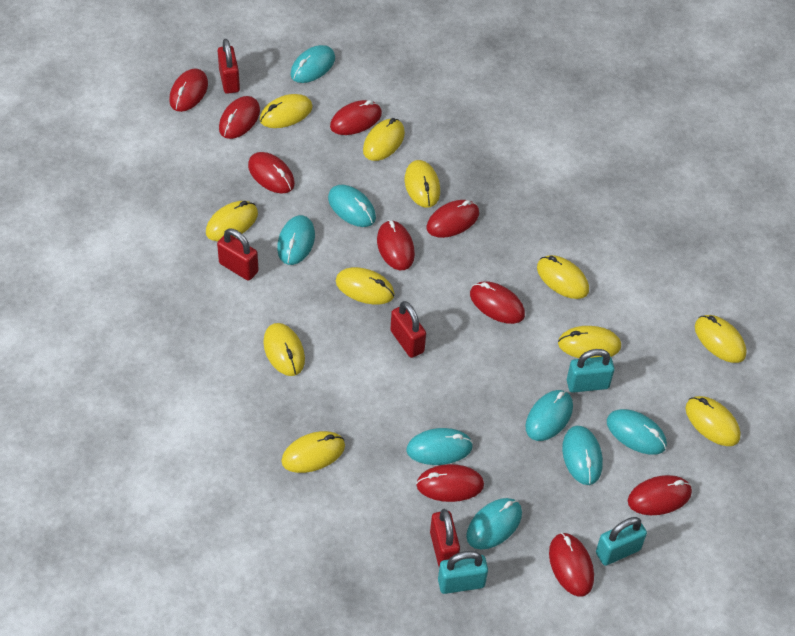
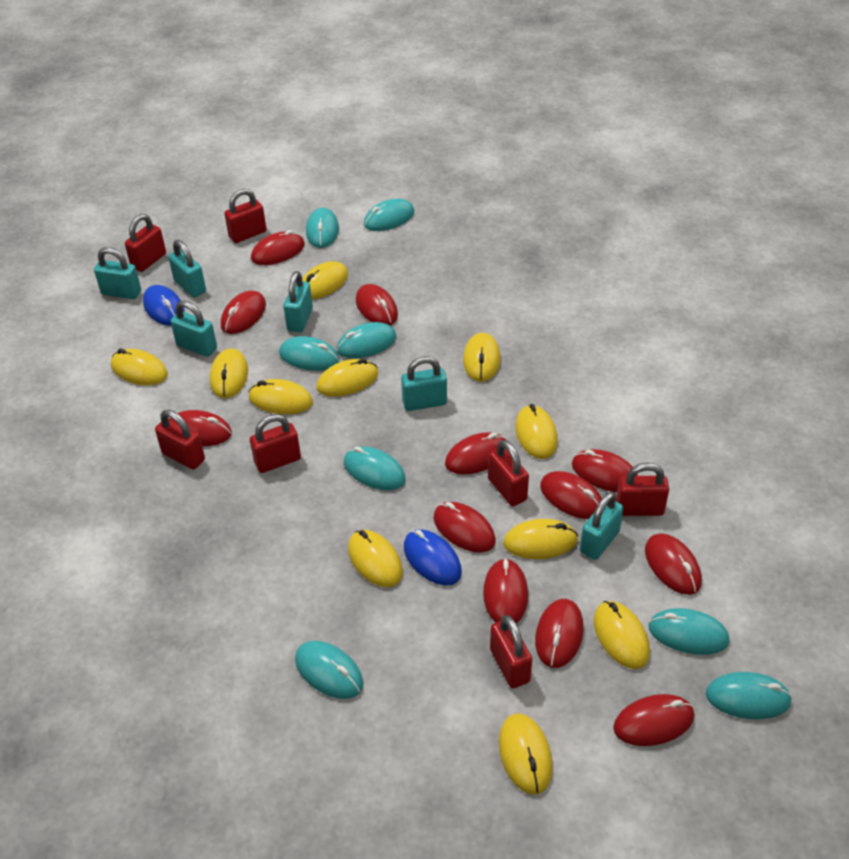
blue mouse: 0 -> 2
red mouse: 10 -> 12
red padlock: 4 -> 7
turquoise padlock: 3 -> 6

